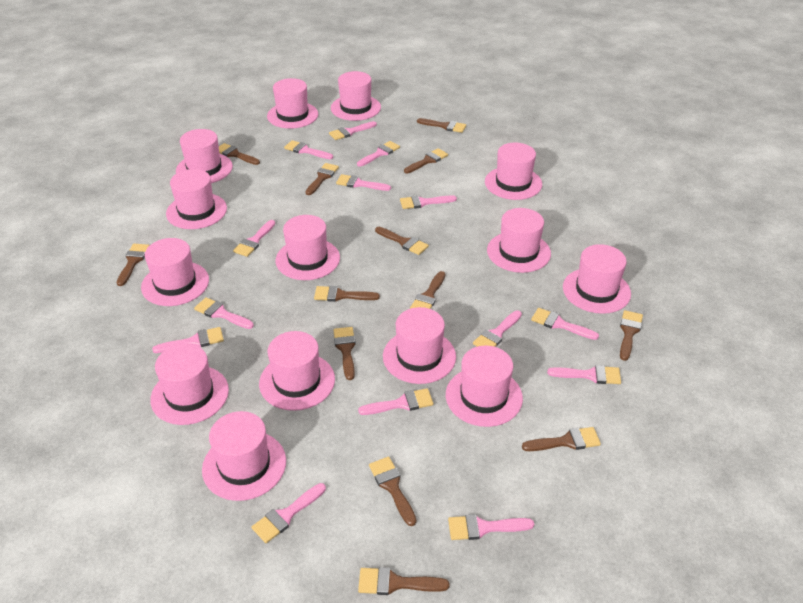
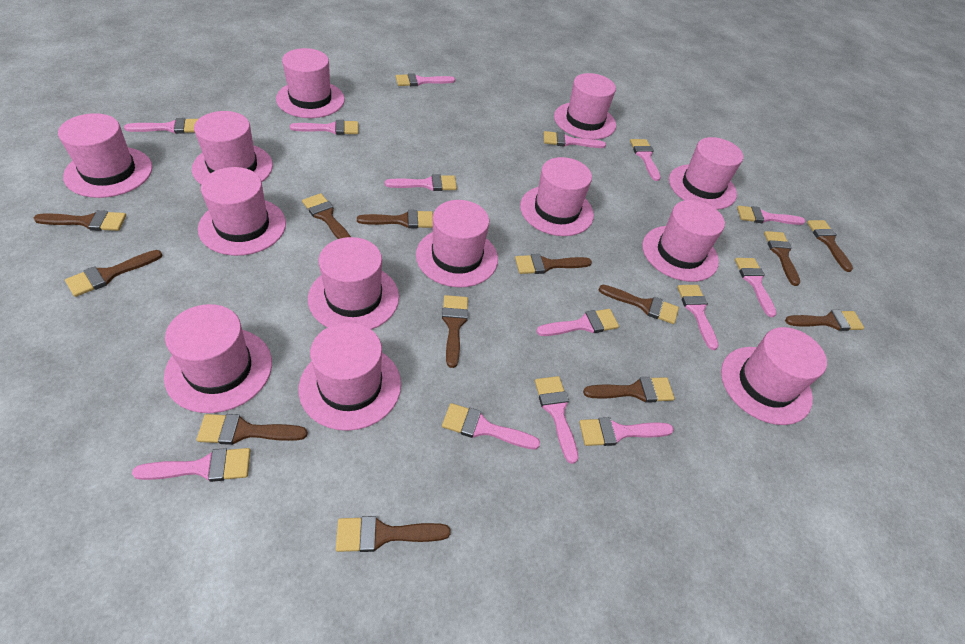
pink hat: 14 -> 13

